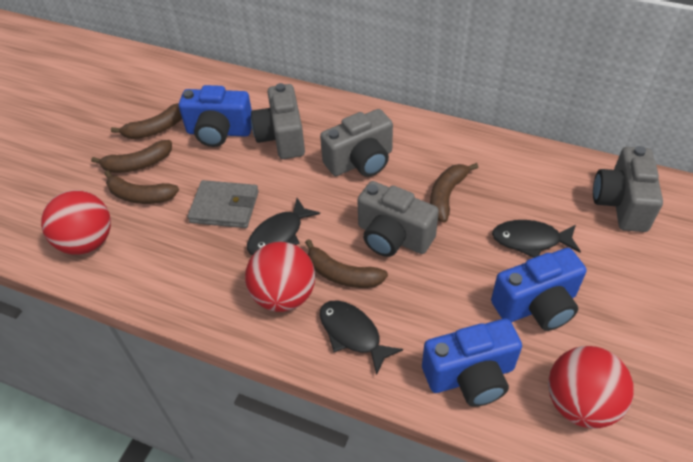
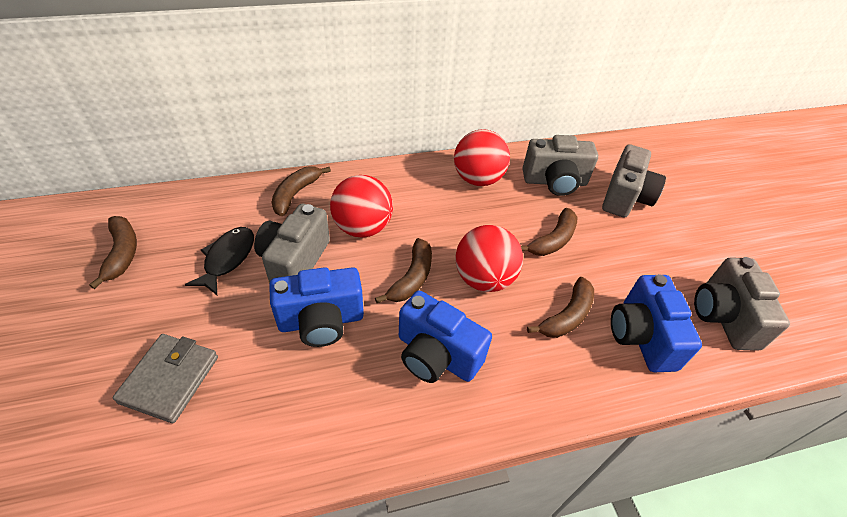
black fish: 3 -> 1

